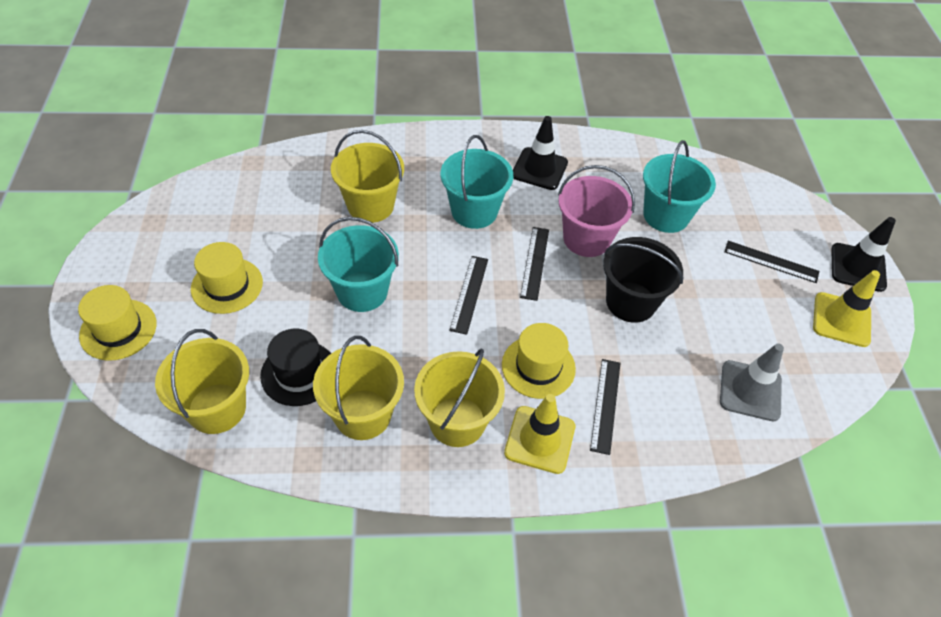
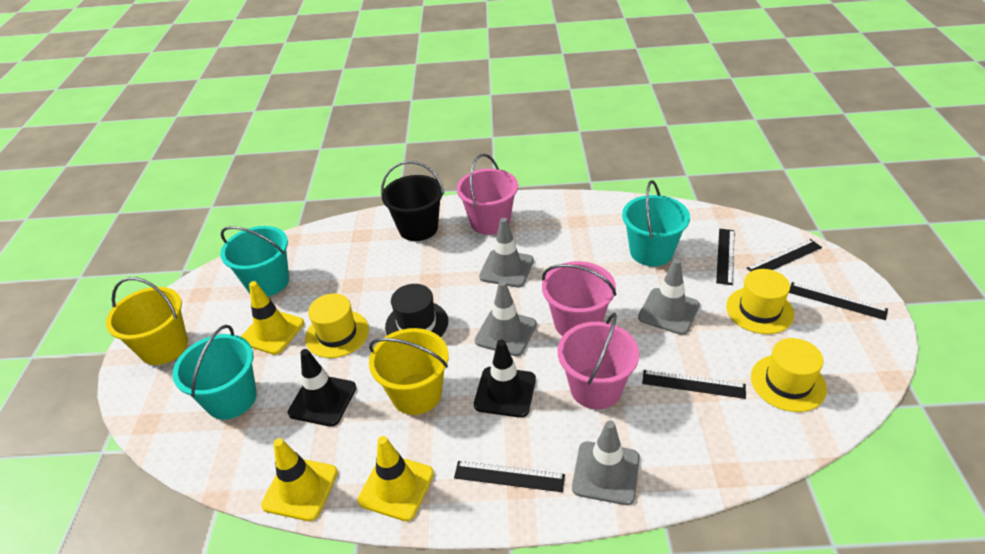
black ruler: 4 -> 5
grey traffic cone: 1 -> 4
pink bucket: 1 -> 3
yellow bucket: 4 -> 2
yellow traffic cone: 2 -> 3

